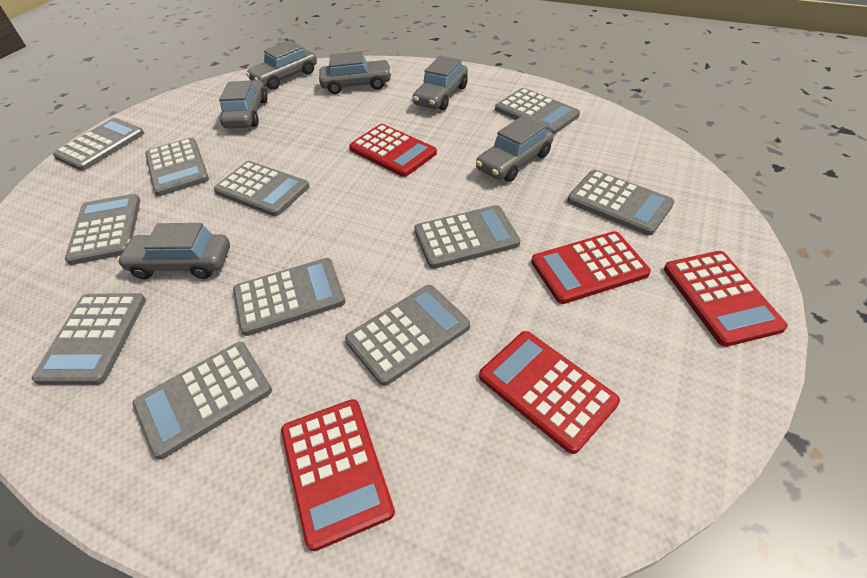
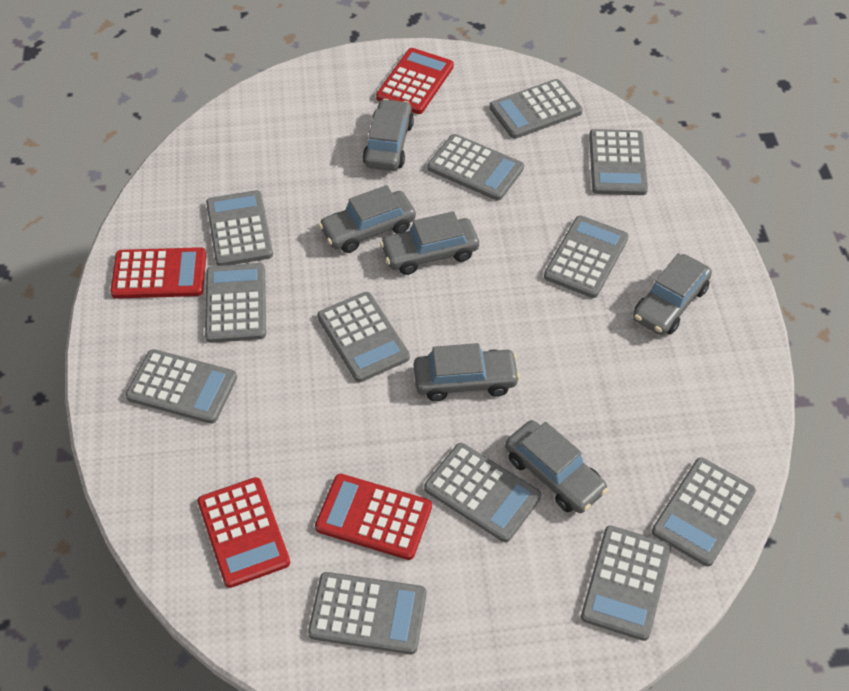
grey calculator: 11 -> 12
red calculator: 5 -> 4

